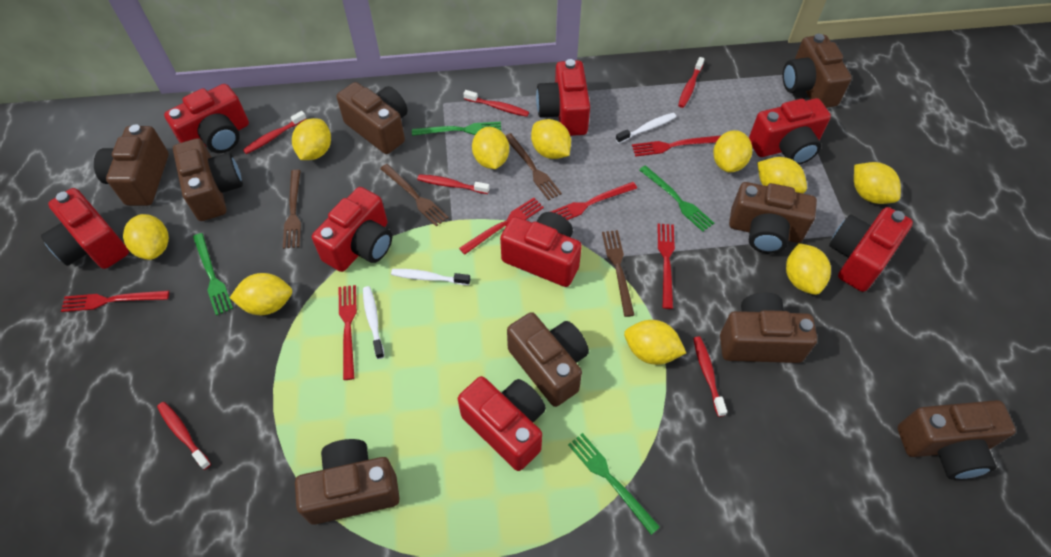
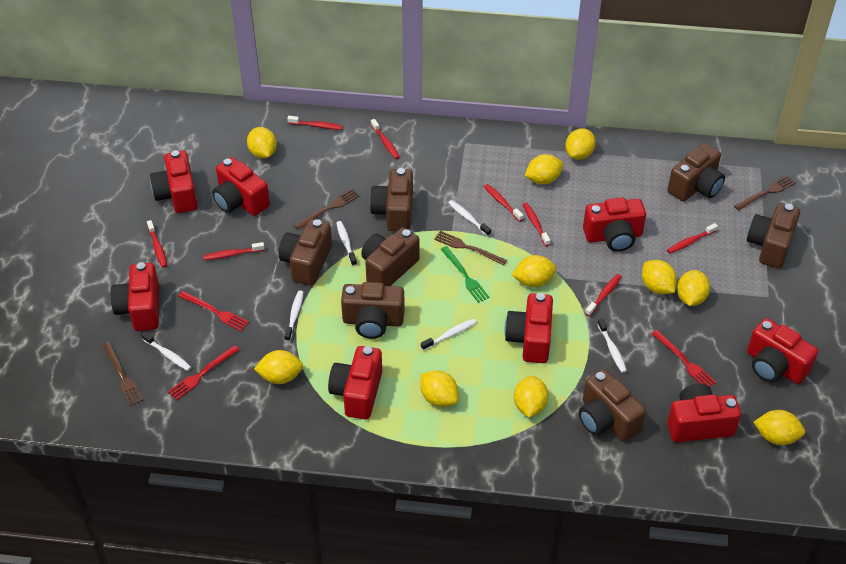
brown camera: 9 -> 7
green fork: 4 -> 1
red fork: 6 -> 3
red toothbrush: 6 -> 8
white toothbrush: 3 -> 6

